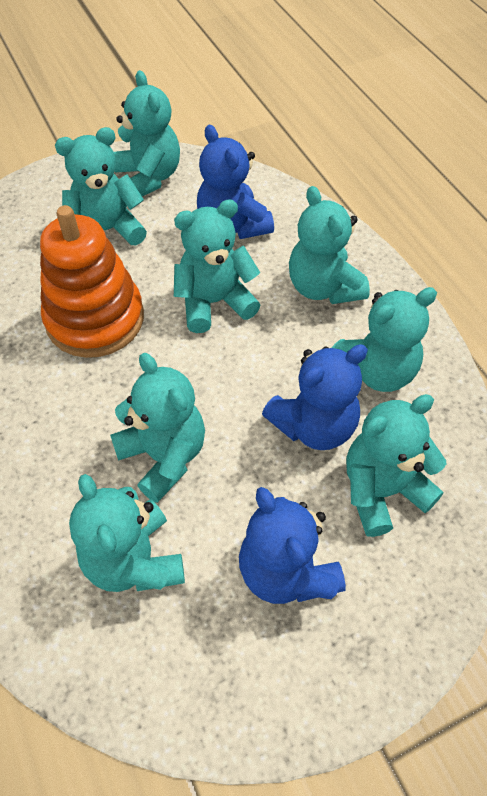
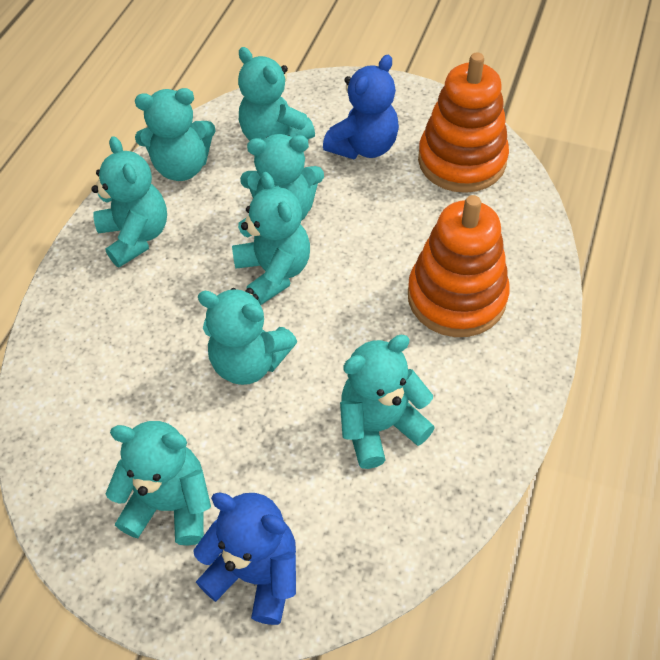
blue teddy bear: 3 -> 2
orange stacking toy: 1 -> 2

